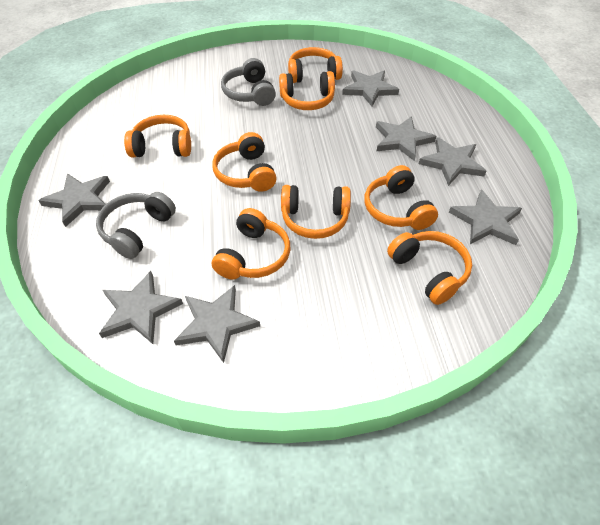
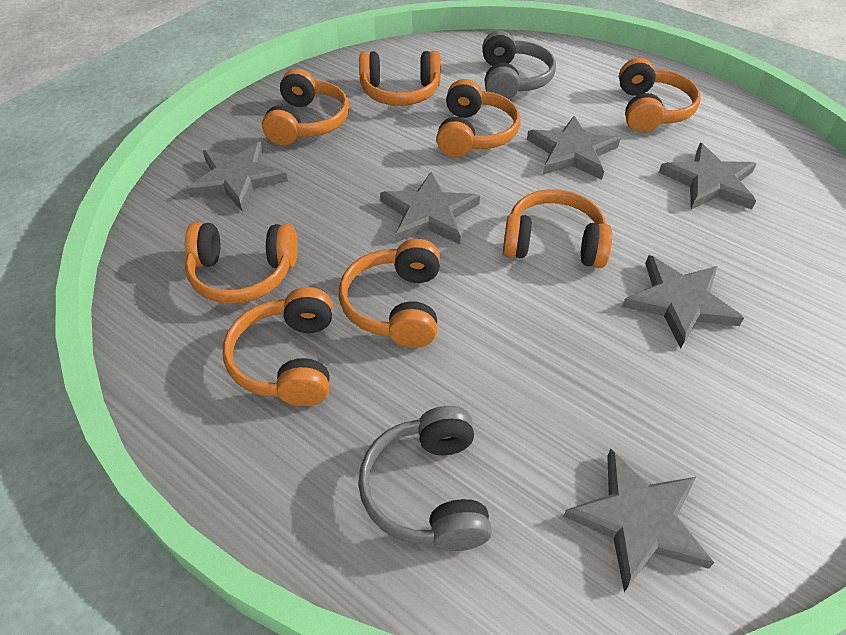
grey star: 7 -> 6

